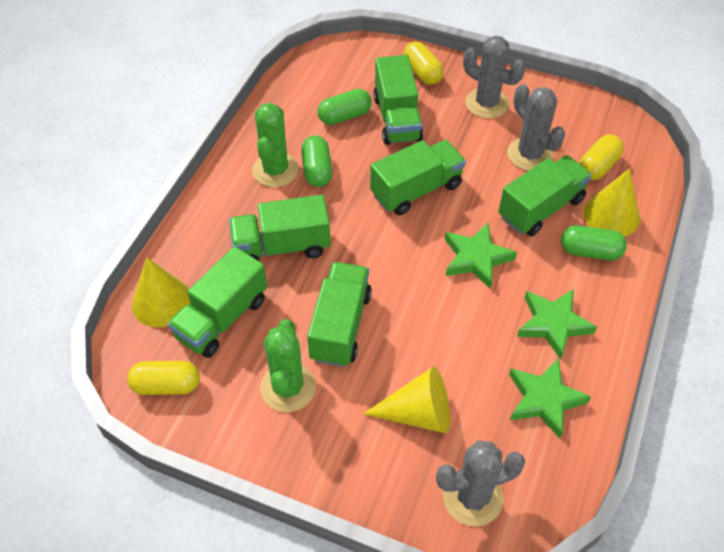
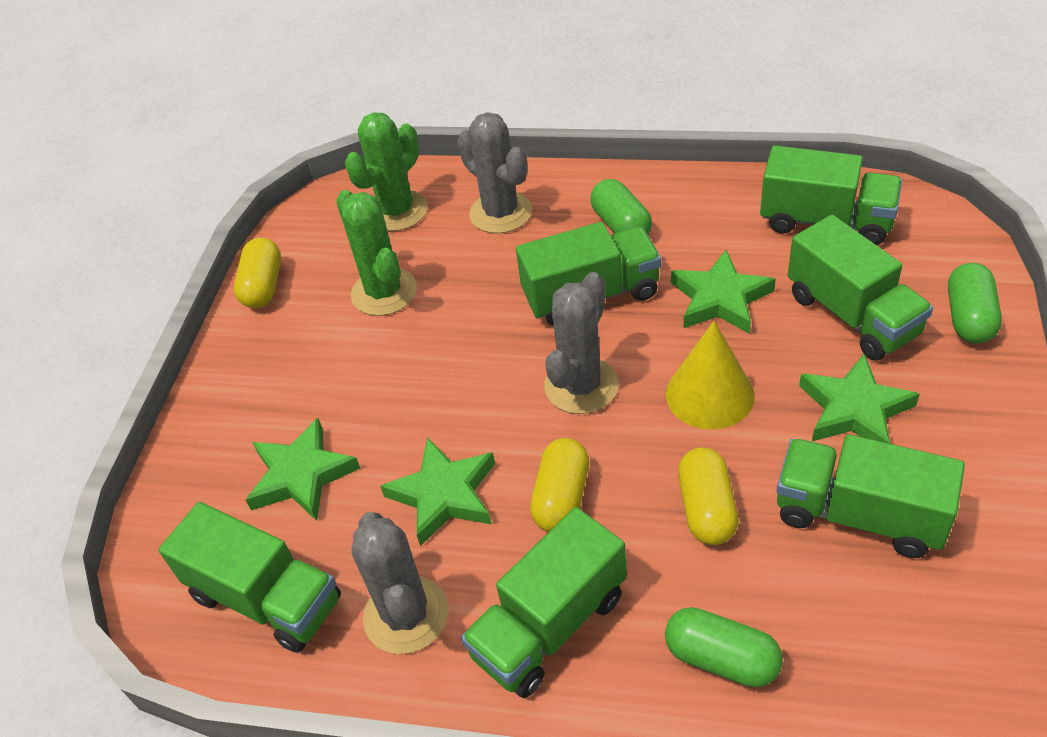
green star: 3 -> 4
yellow cone: 3 -> 1

